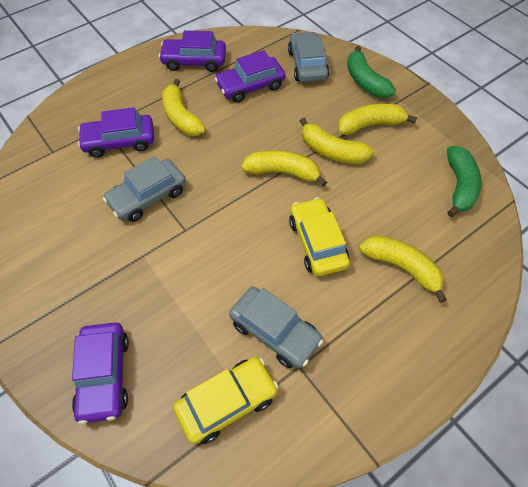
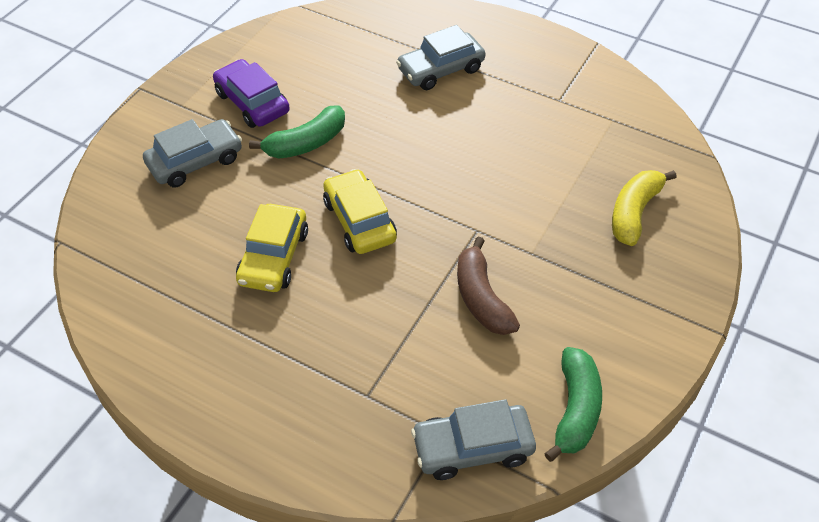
brown banana: 0 -> 1
purple car: 4 -> 1
yellow banana: 5 -> 1

